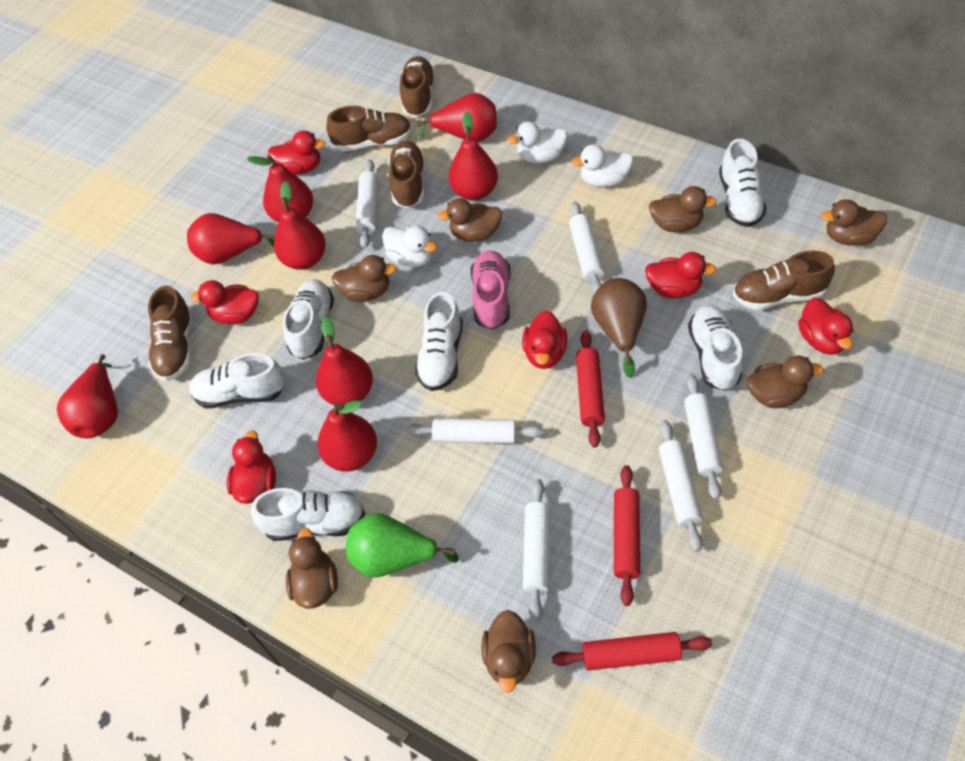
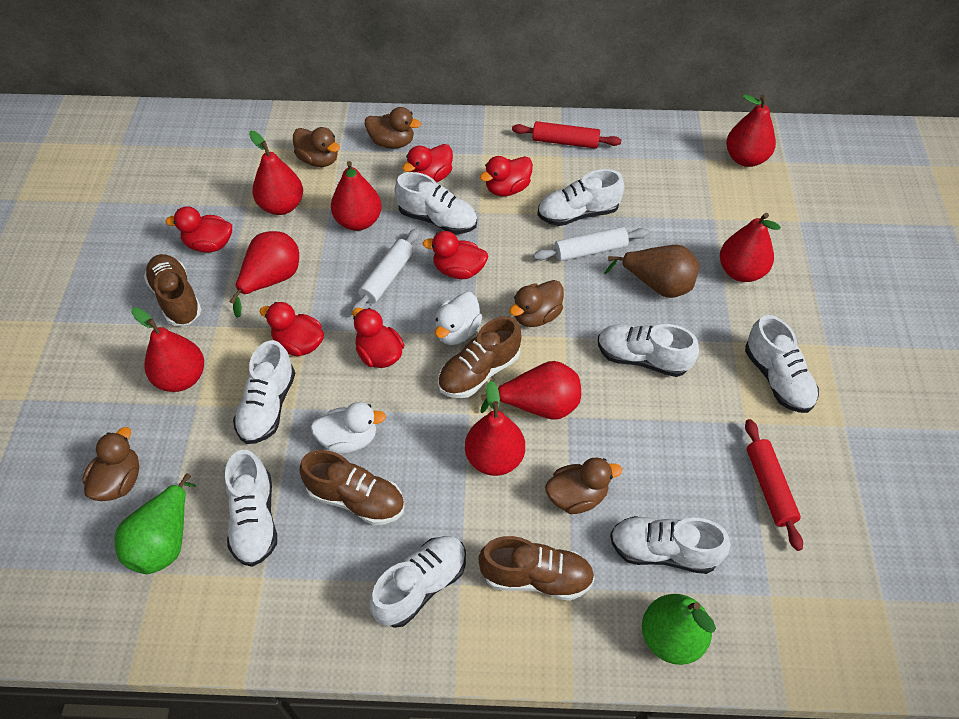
brown duck: 7 -> 5
brown shoe: 5 -> 4
green pear: 1 -> 2
pink shoe: 1 -> 0
red rolling pin: 3 -> 2
white duck: 3 -> 2
white rolling pin: 6 -> 2
white shoe: 6 -> 8

